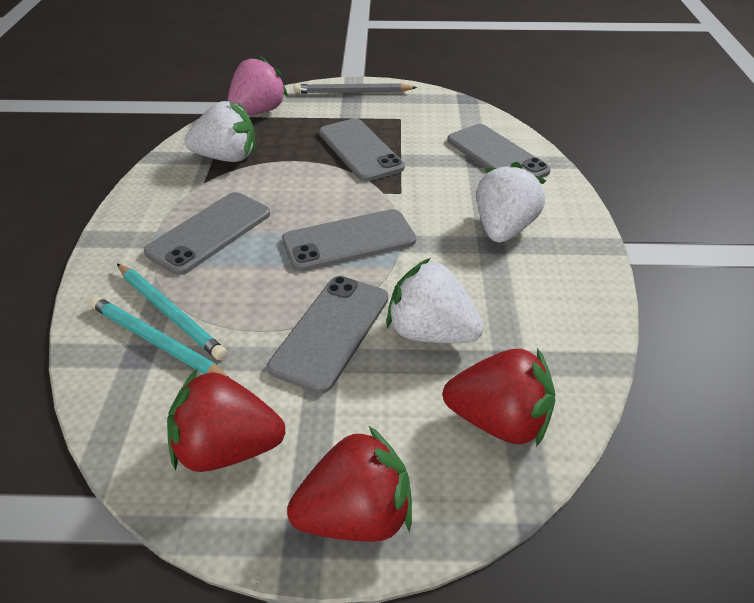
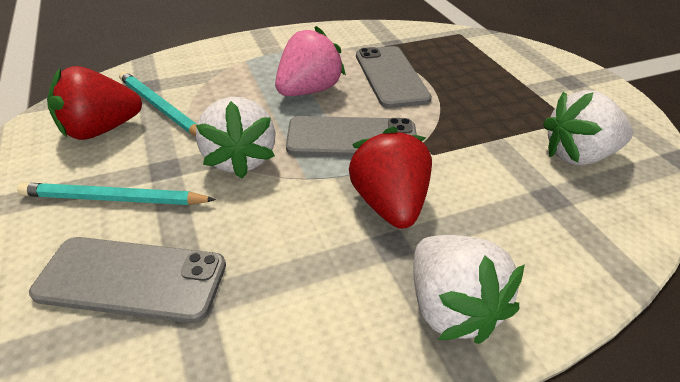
grey pencil: 1 -> 0
grey phone: 5 -> 3
red strawberry: 3 -> 2

